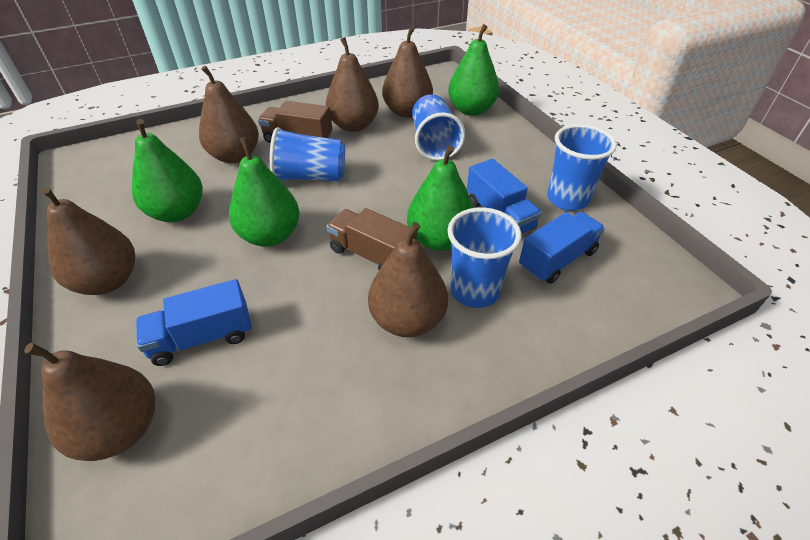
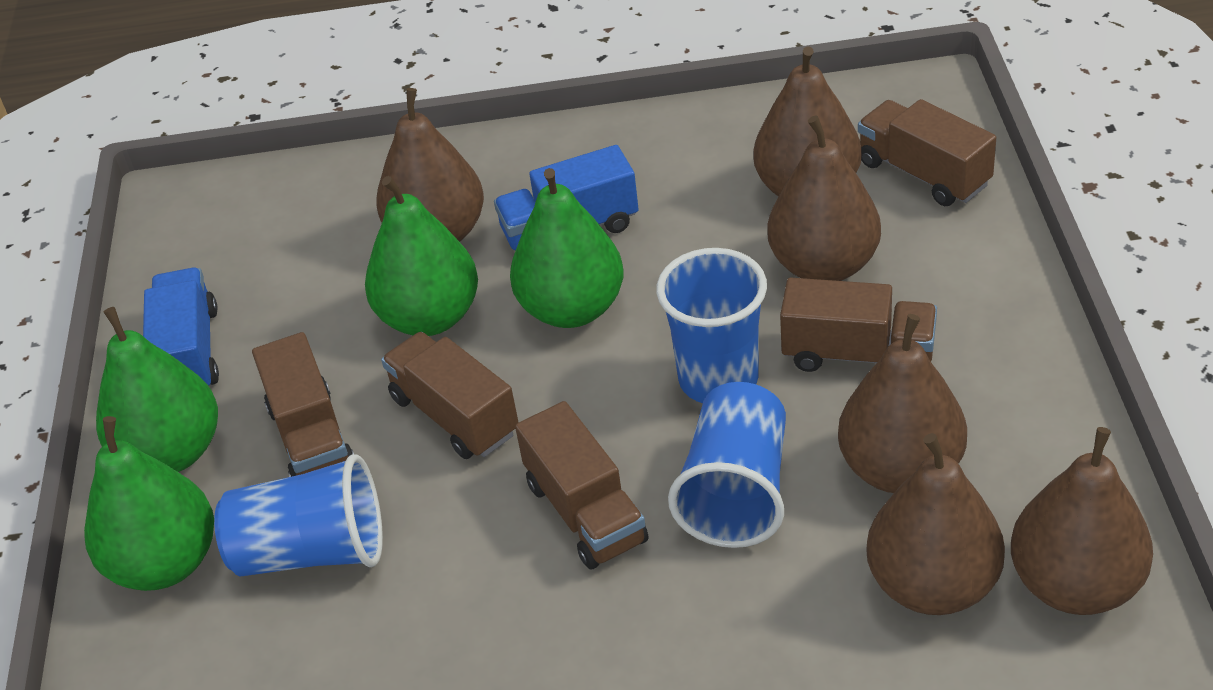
blue cup: 4 -> 3
blue truck: 3 -> 2
brown truck: 2 -> 5

